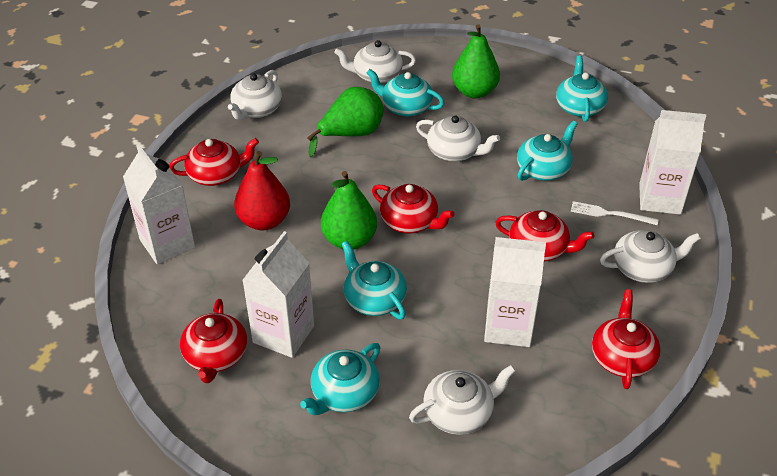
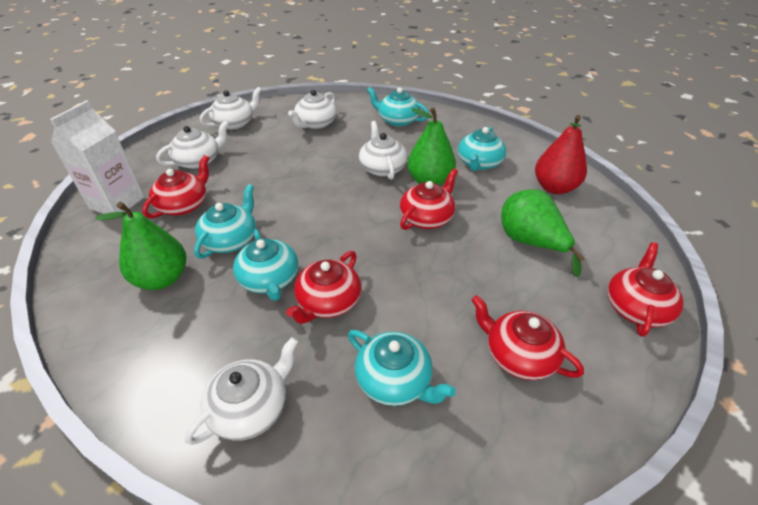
white carton: 4 -> 1
white fork: 1 -> 0

